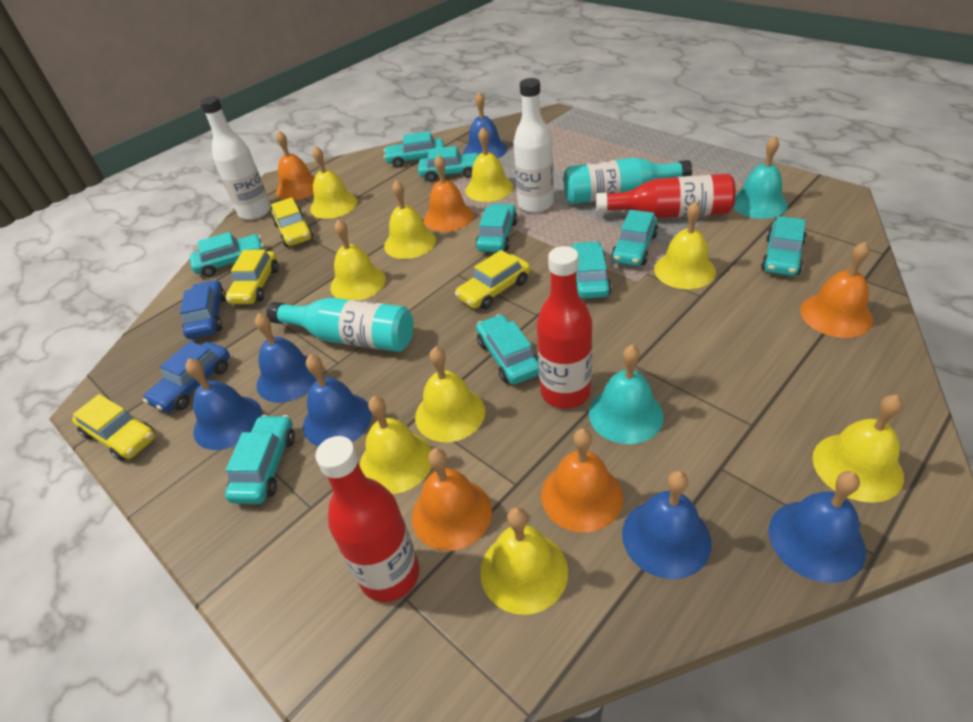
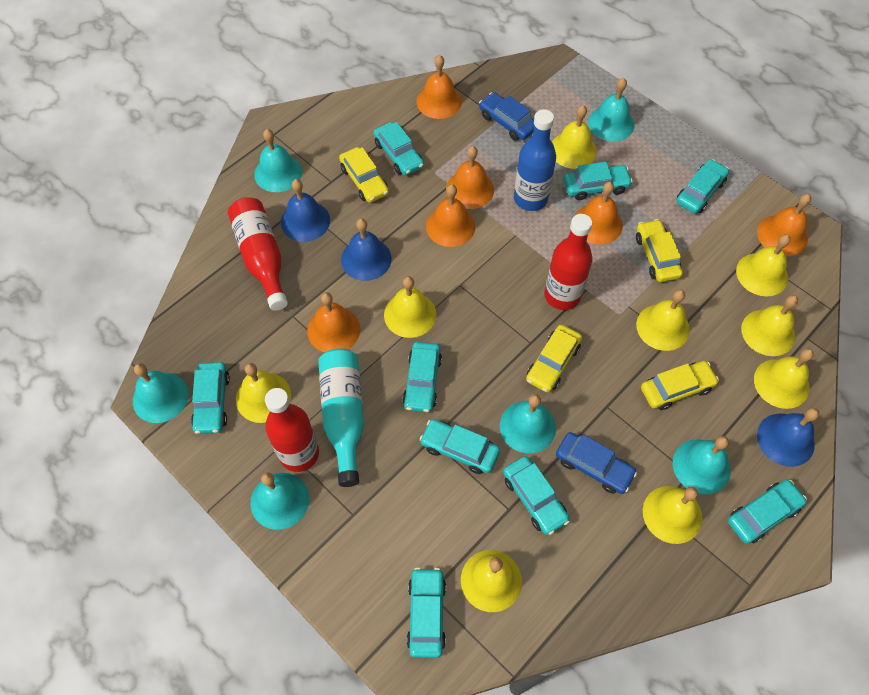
blue bell: 6 -> 3
blue bottle: 0 -> 1
orange bell: 5 -> 6
turquoise bell: 2 -> 6
turquoise bottle: 2 -> 1
white bottle: 2 -> 0

